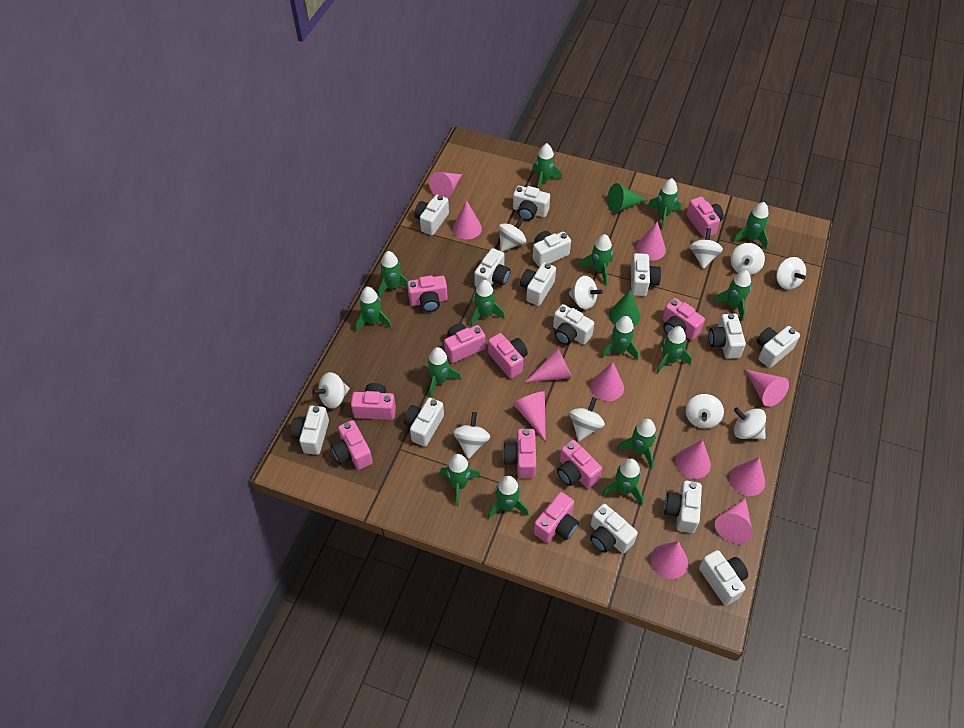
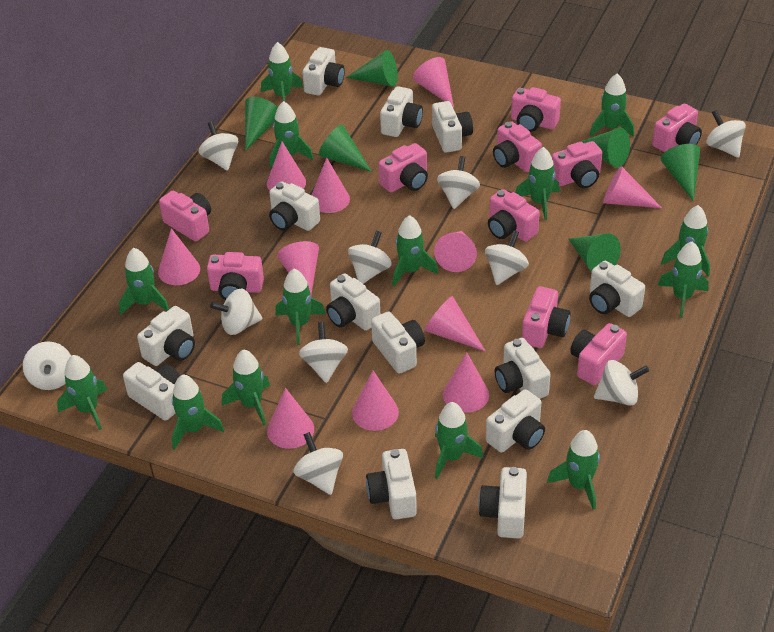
green cone: 2 -> 6
green rocket: 15 -> 14
white camera: 14 -> 13

